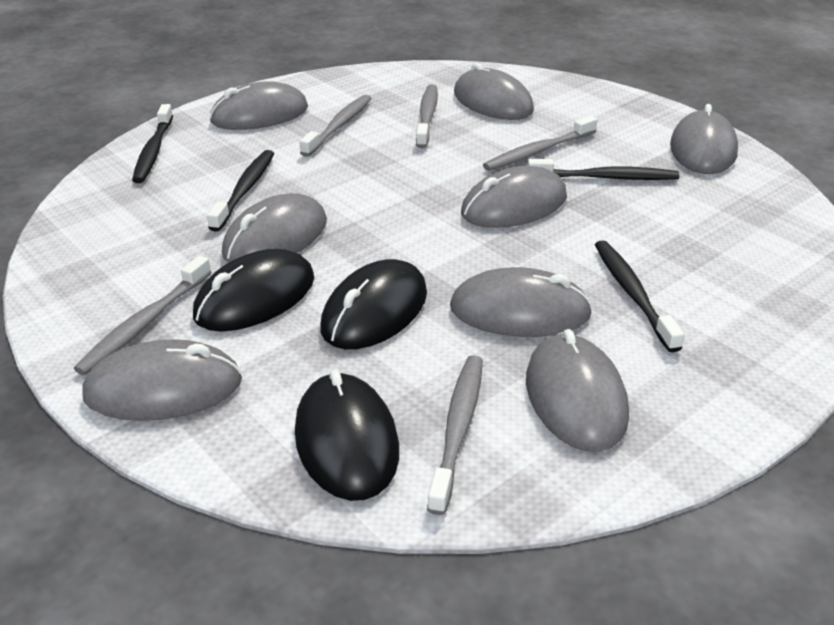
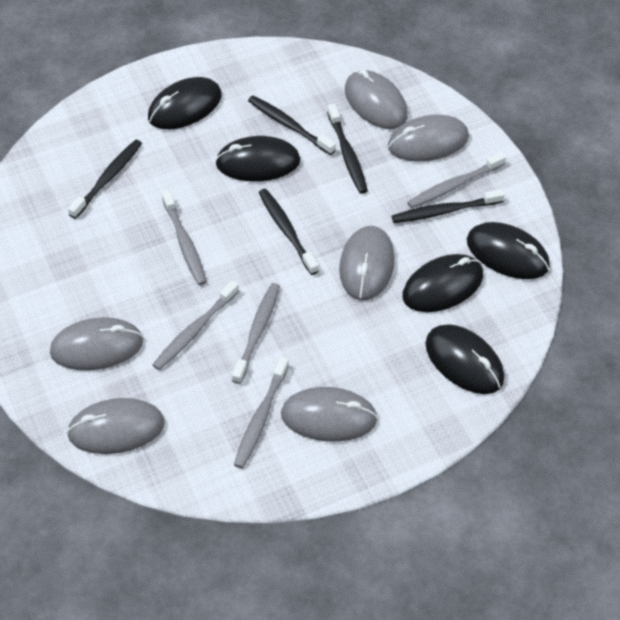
black mouse: 3 -> 5
black toothbrush: 4 -> 5
grey mouse: 8 -> 6

